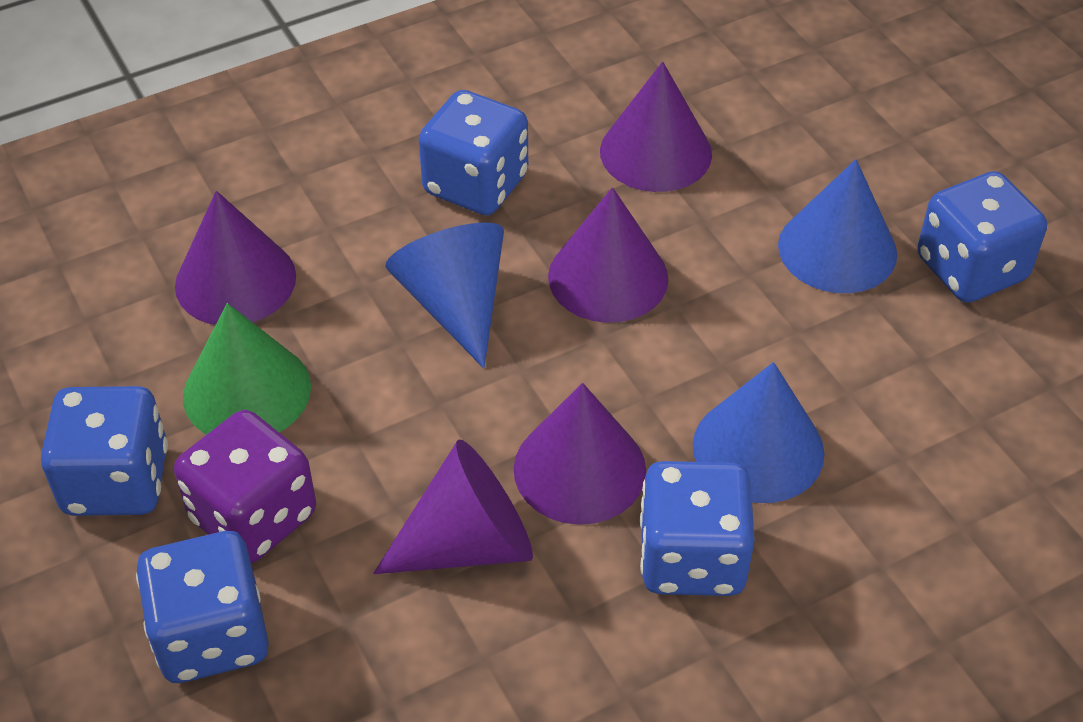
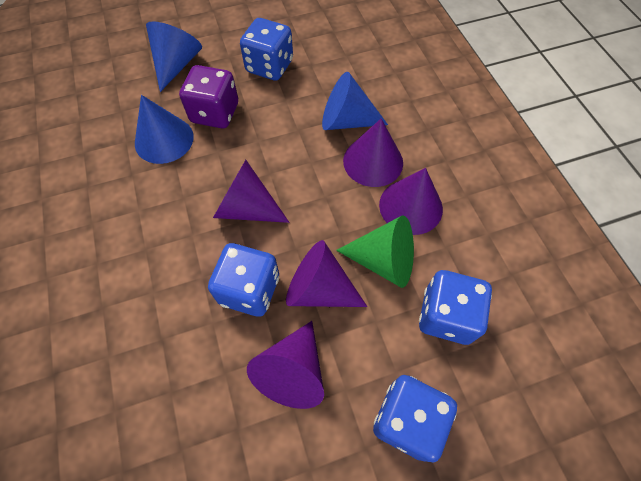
blue dice: 5 -> 4

